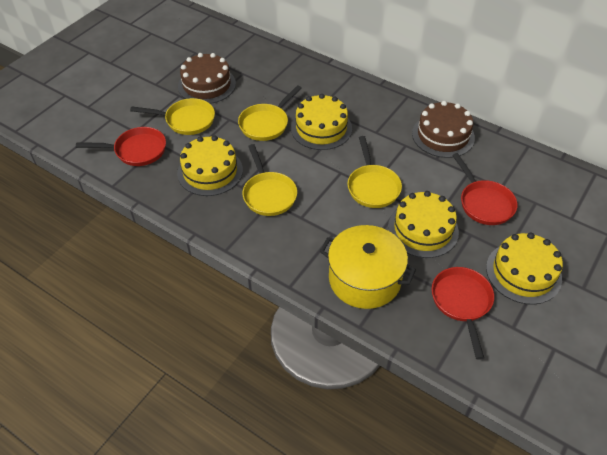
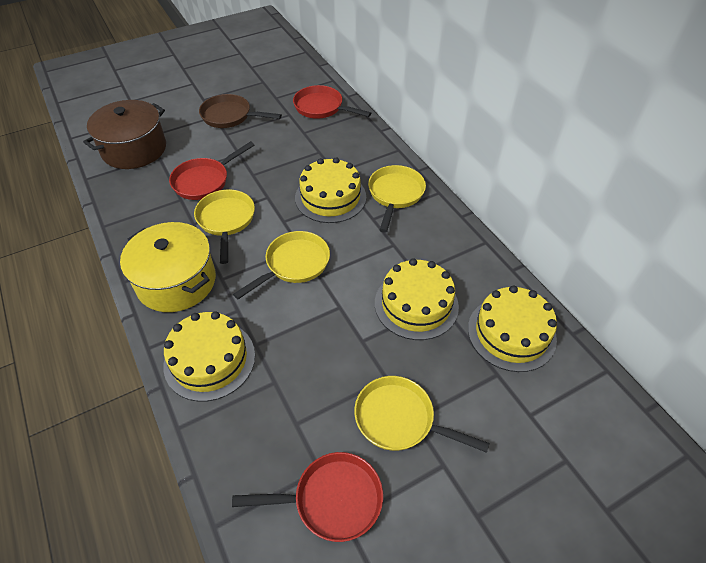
brown cake: 2 -> 0
brown pan: 0 -> 1
brown pot: 0 -> 1

